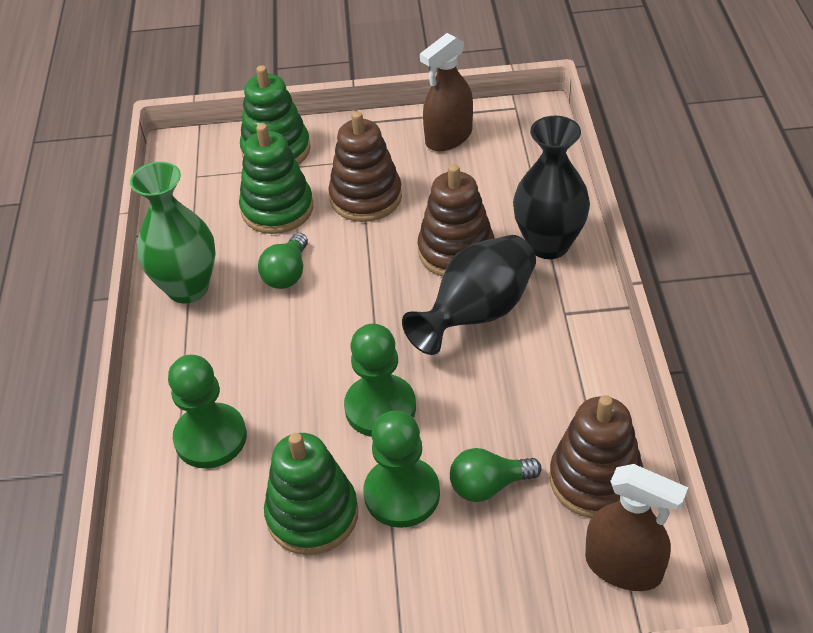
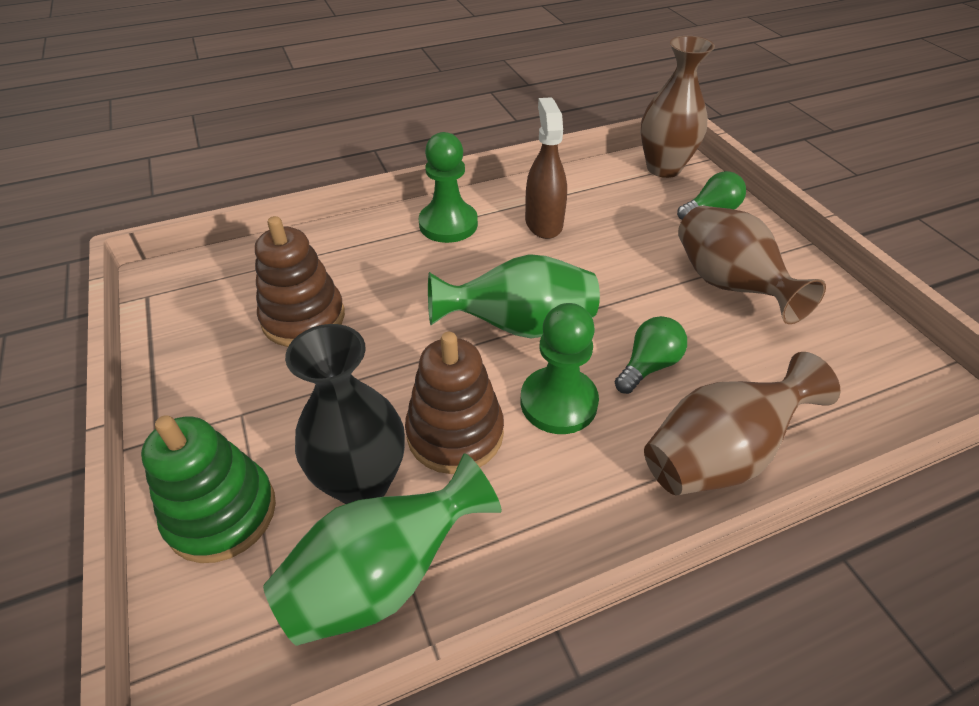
black vase: 2 -> 1
brown spray bottle: 2 -> 1
brown stacking toy: 3 -> 2
brown vase: 0 -> 3
green pawn: 3 -> 2
green stacking toy: 3 -> 1
green vase: 1 -> 2

